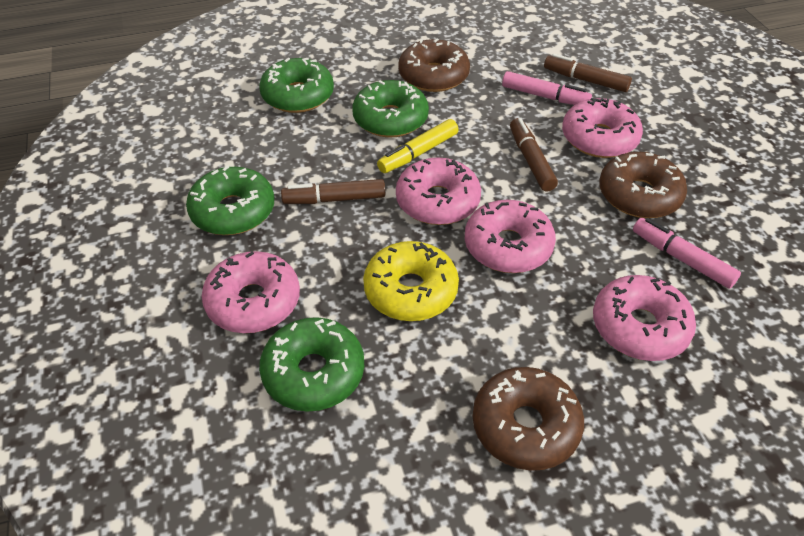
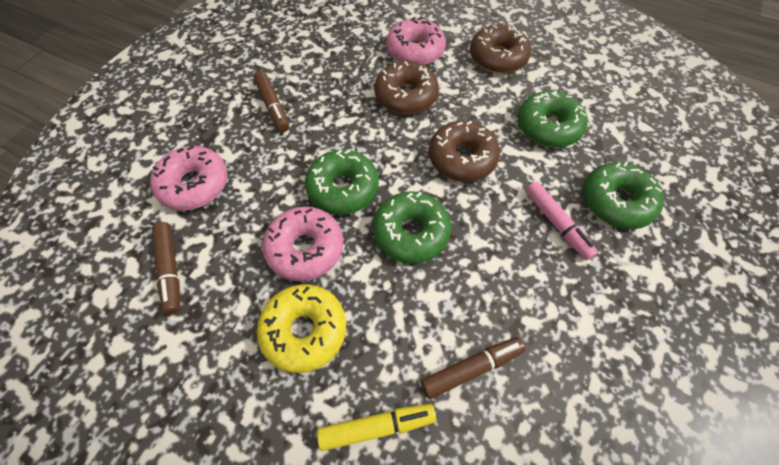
pink donut: 5 -> 3
pink marker: 2 -> 1

